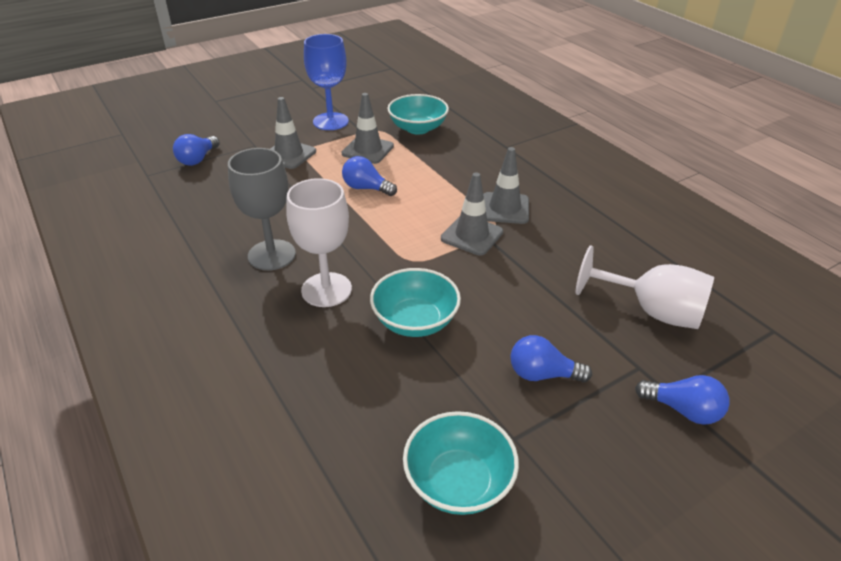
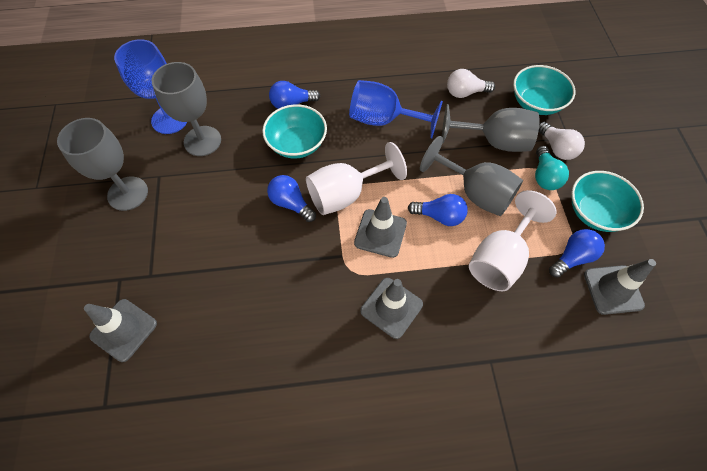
blue goblet: 1 -> 2
grey goblet: 1 -> 4
turquoise light bulb: 0 -> 1
white light bulb: 0 -> 2

